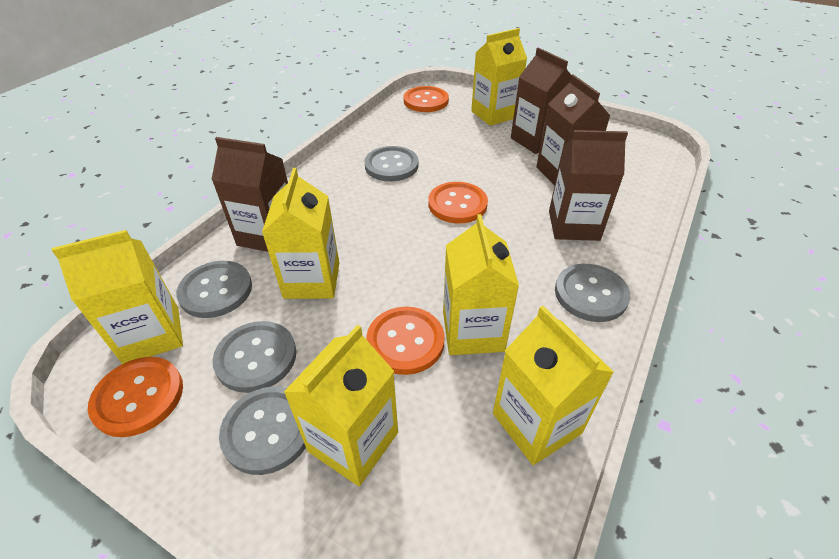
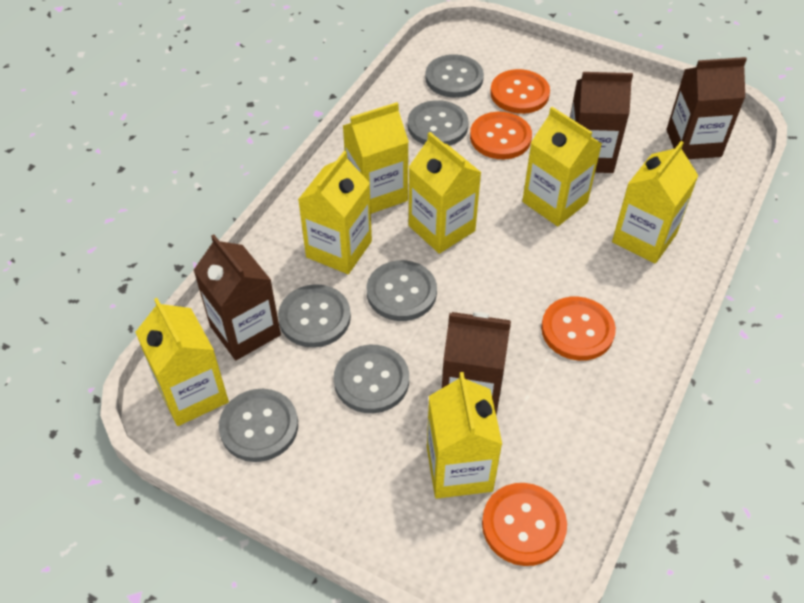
grey button: 5 -> 6
yellow carton: 6 -> 7

